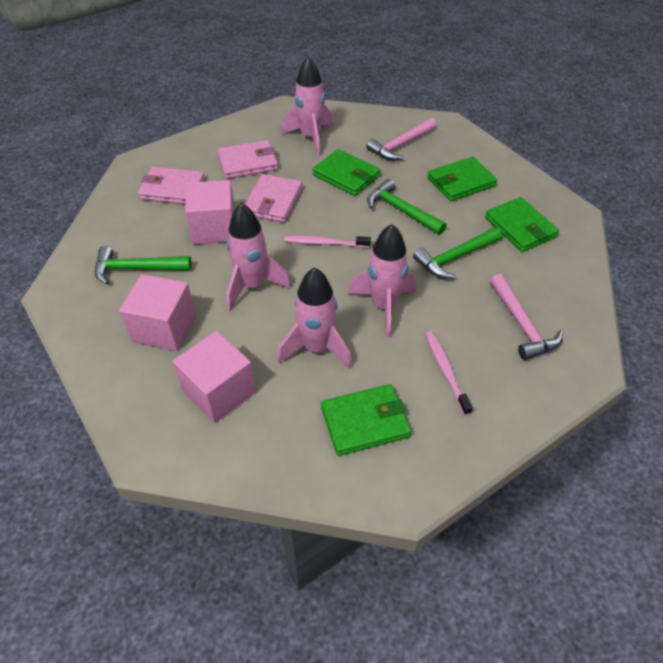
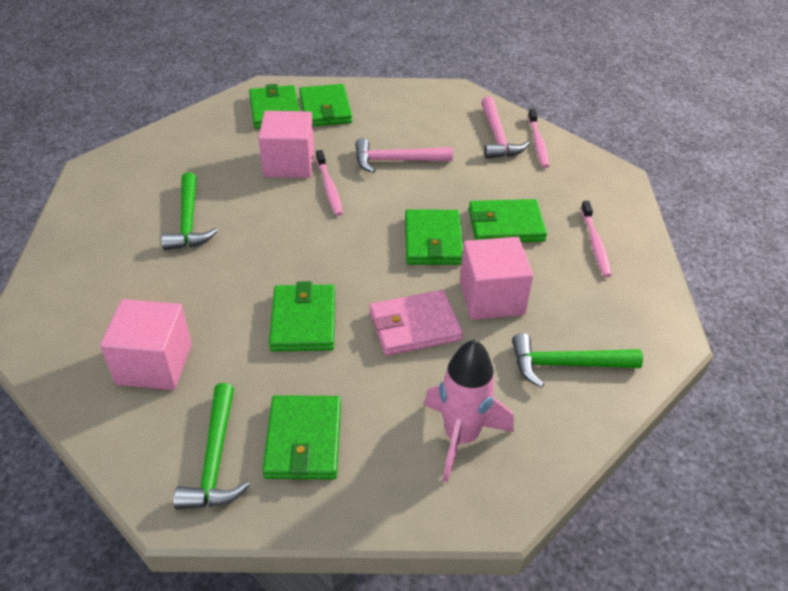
green wallet: 4 -> 6
pink rocket: 4 -> 1
pink toothbrush: 2 -> 3
pink wallet: 3 -> 1

